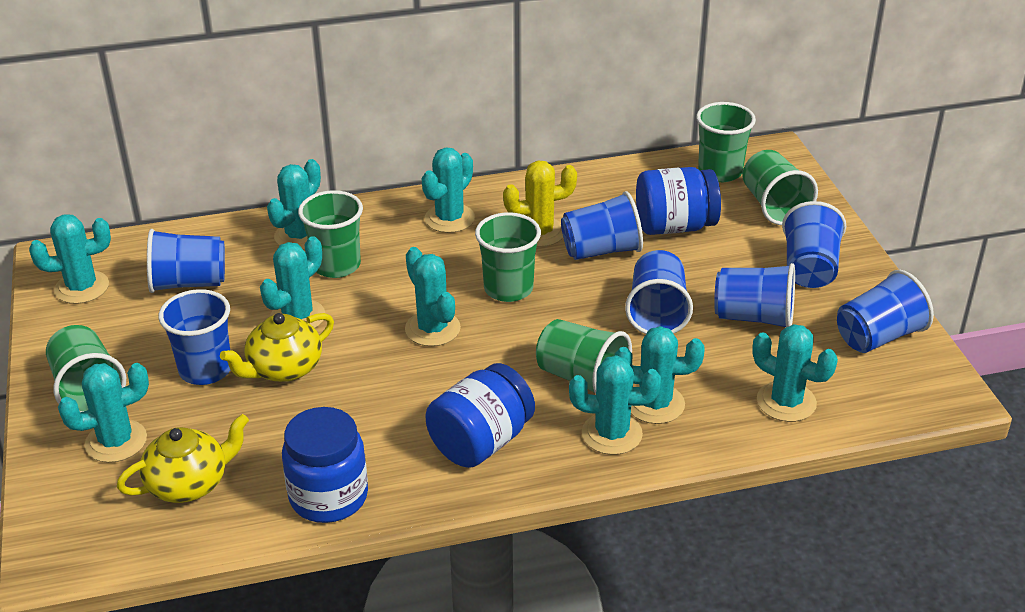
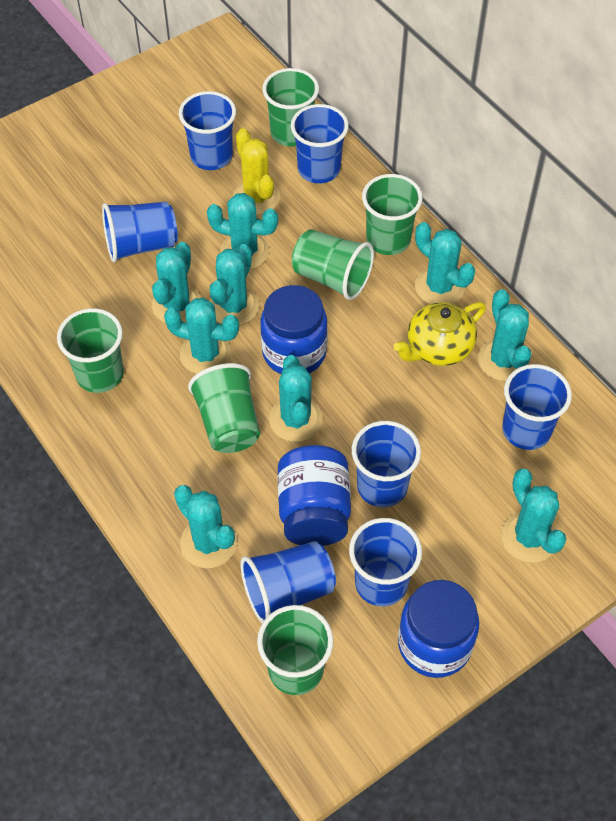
yellow teapot: 2 -> 1

